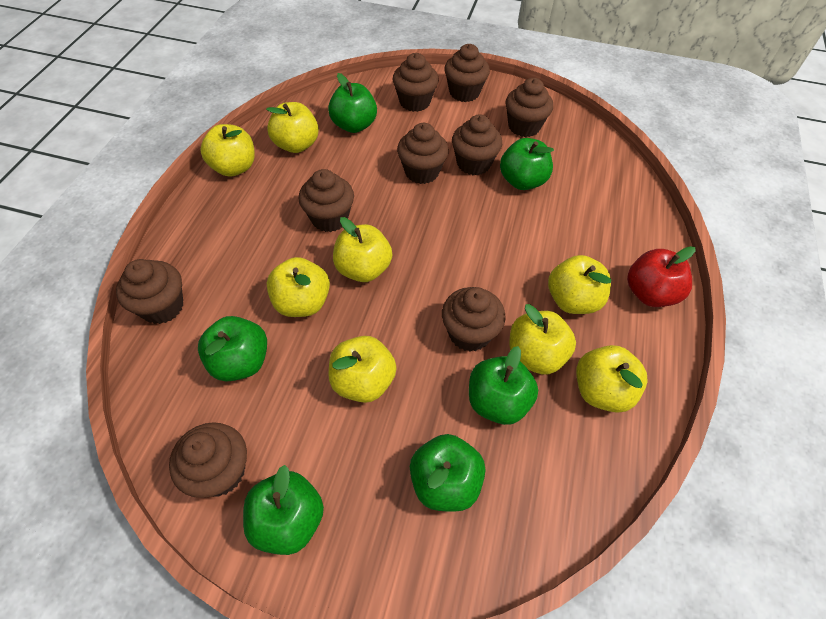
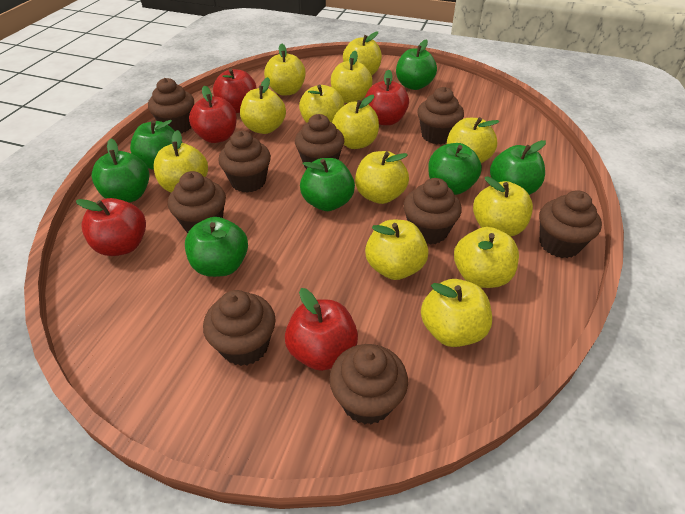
green apple: 6 -> 7
red apple: 1 -> 5
yellow apple: 8 -> 13

